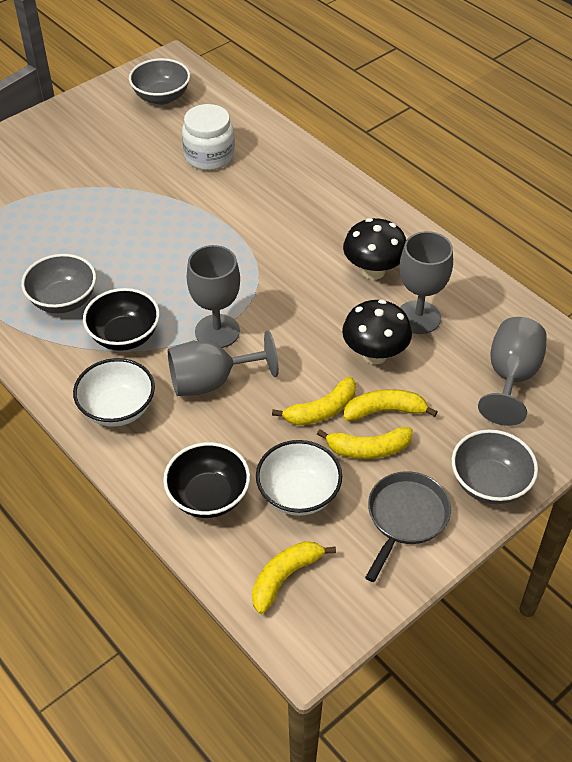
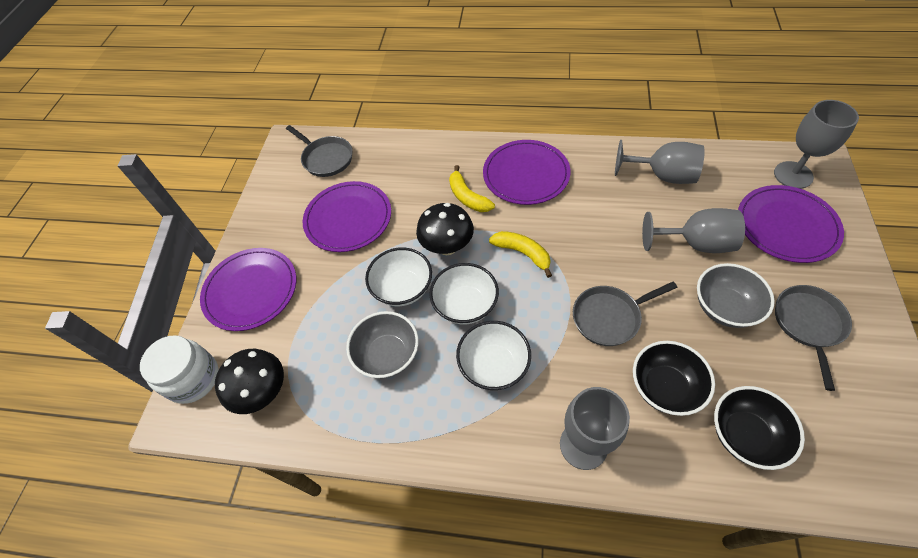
grey bowl: 3 -> 2
grey pan: 1 -> 3
purple plate: 0 -> 4
white bowl: 2 -> 3
yellow banana: 4 -> 2

